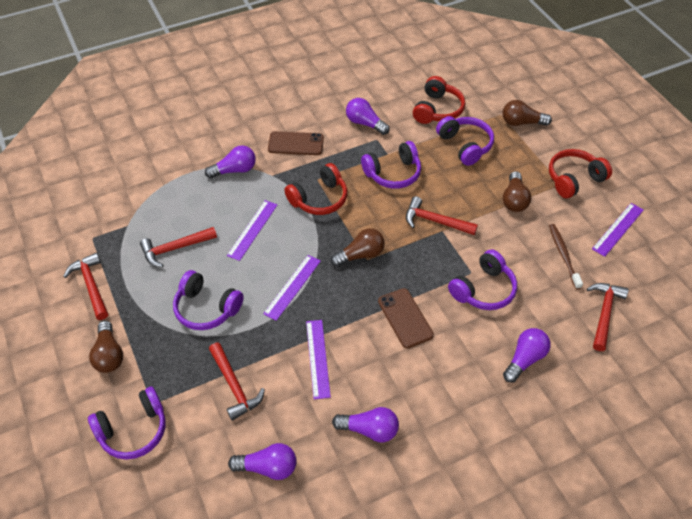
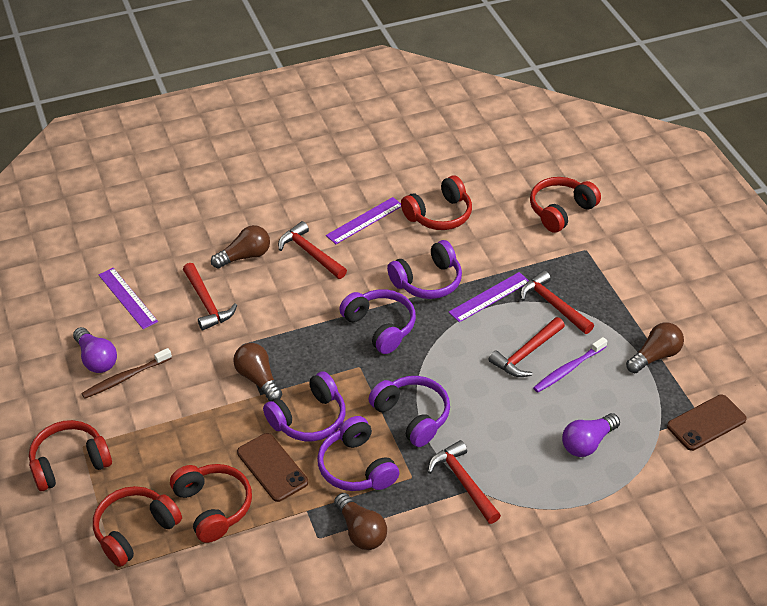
purple light bulb: 5 -> 2
purple ruler: 4 -> 3
purple toothbrush: 0 -> 1
red headphones: 3 -> 5

